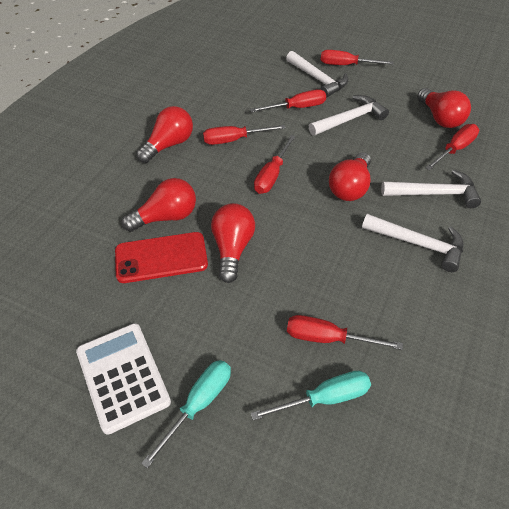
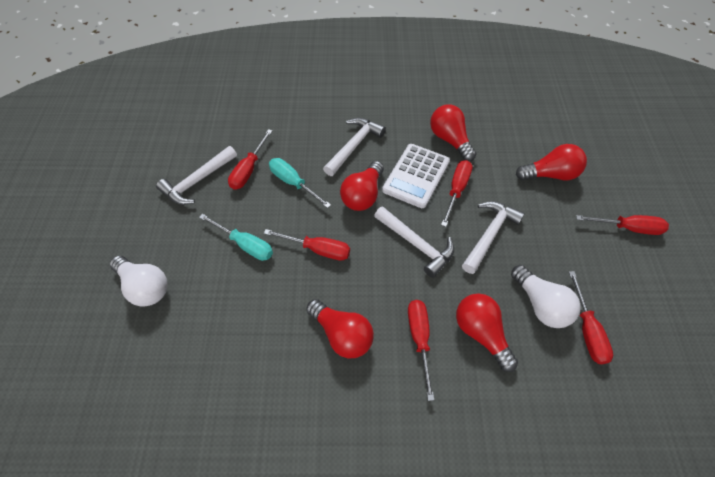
red phone: 1 -> 0
white light bulb: 0 -> 2

